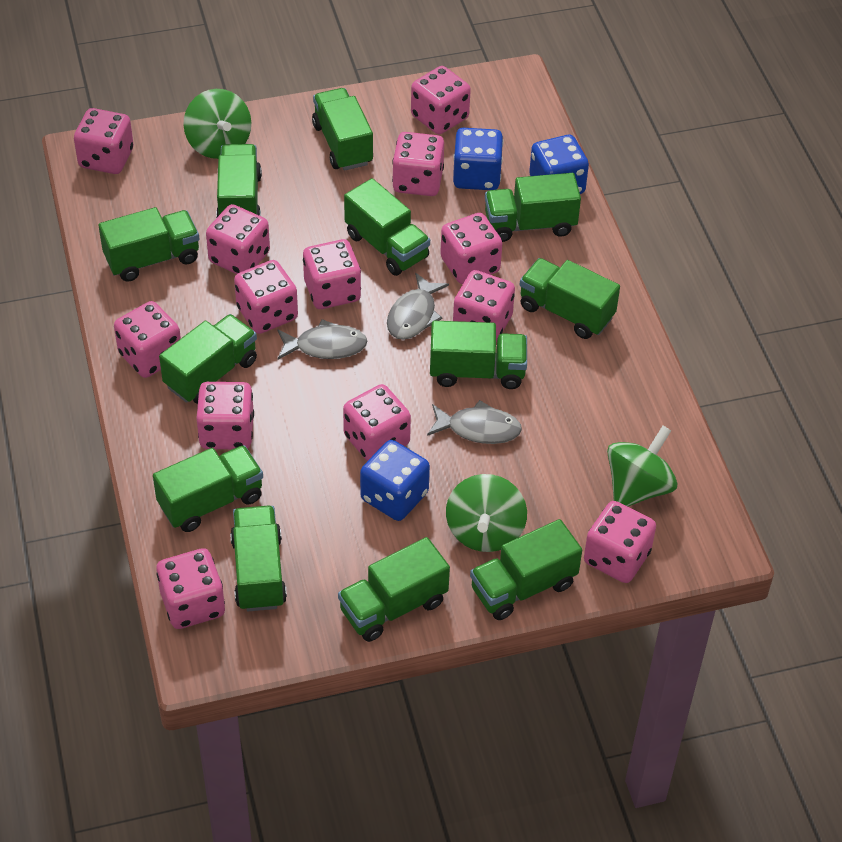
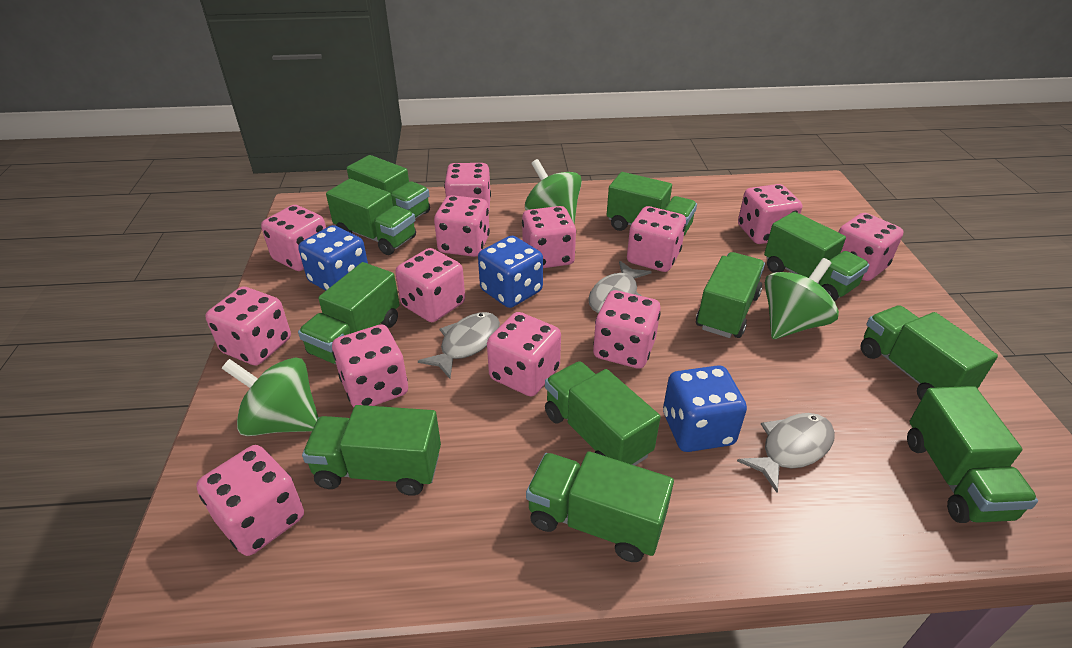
green truck: 12 -> 11

